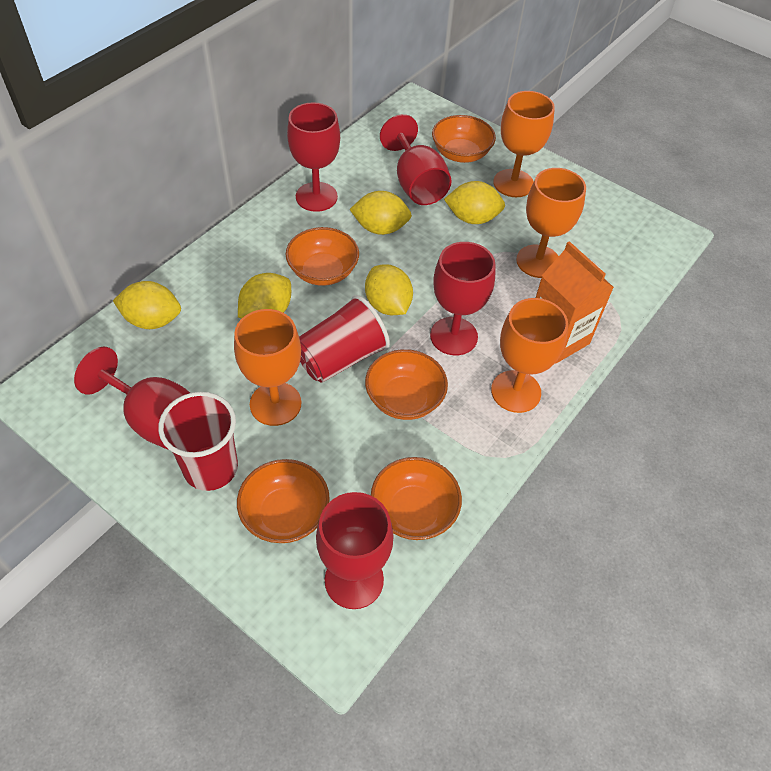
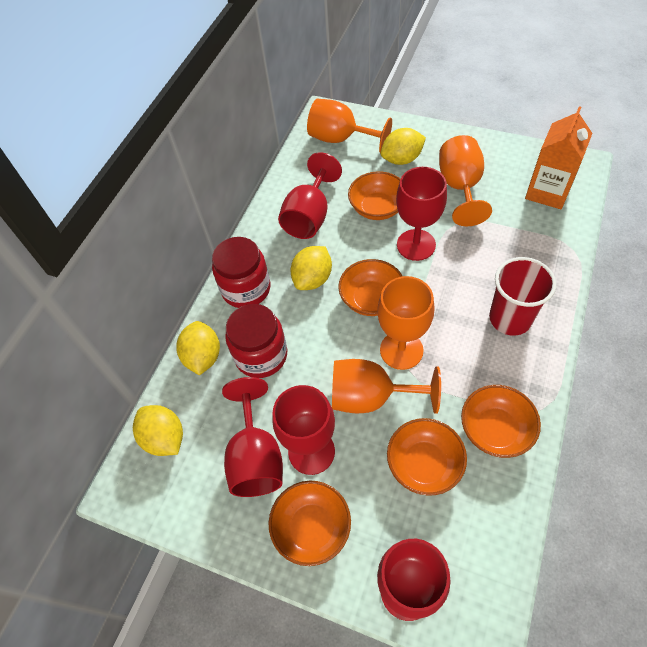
red cup: 2 -> 1
red jar: 0 -> 2
yellow lemon: 5 -> 4

